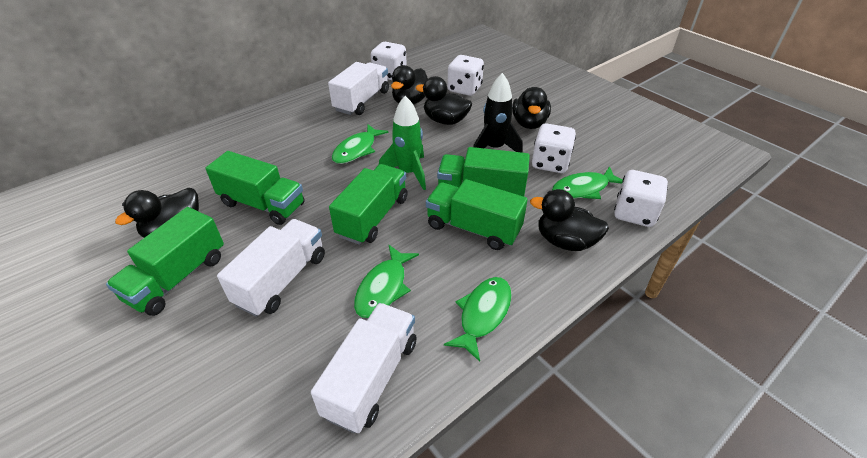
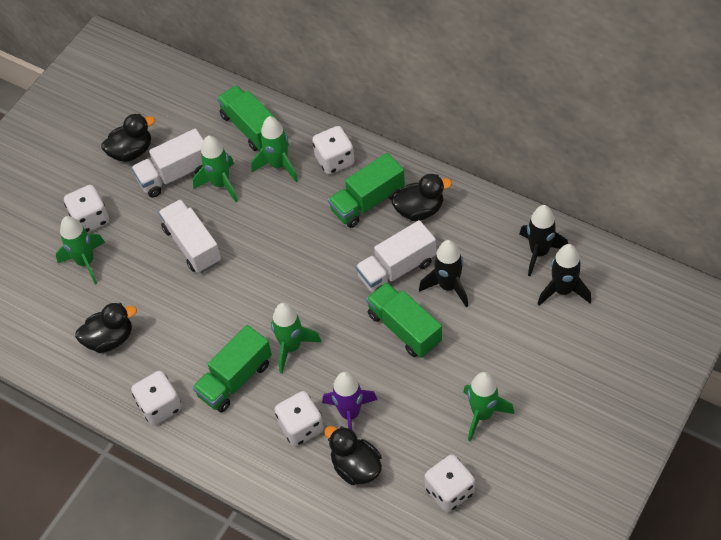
black duck: 5 -> 4
black rocket: 1 -> 3
green fish: 4 -> 0
green rocket: 1 -> 5
green truck: 5 -> 4
purple rocket: 0 -> 1
white dice: 4 -> 5

